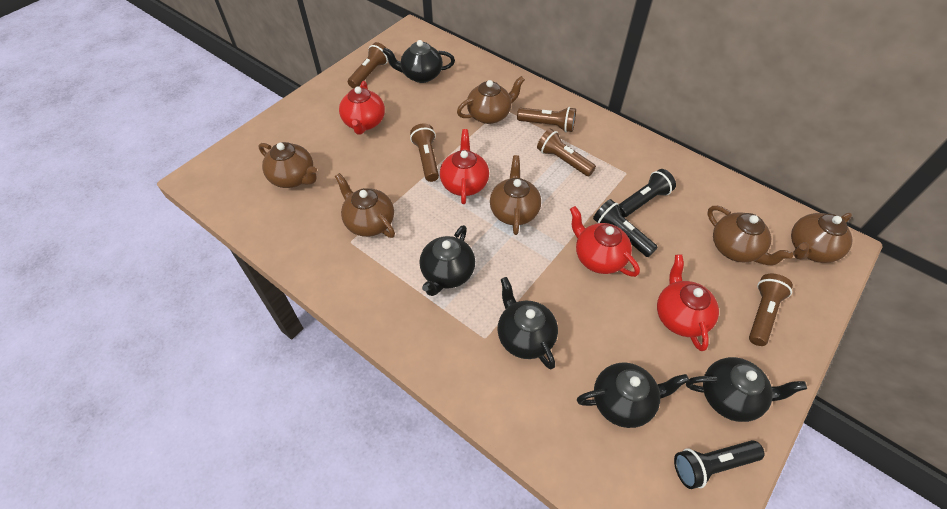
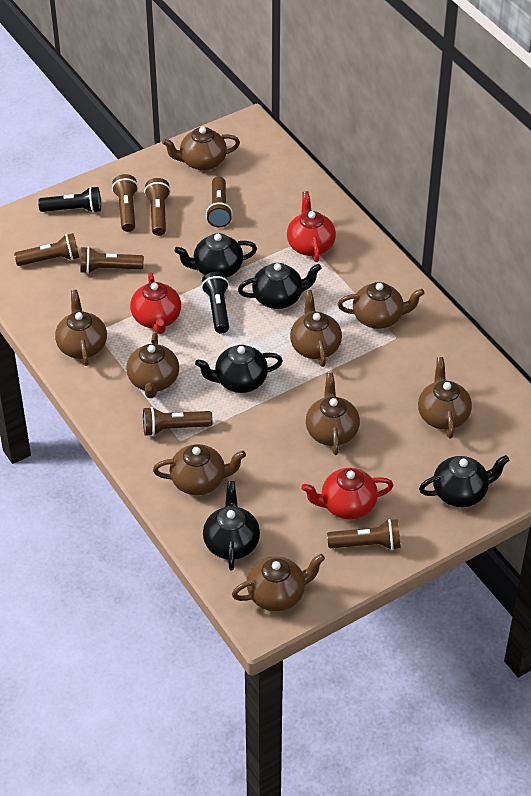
black flashlight: 3 -> 2
brown flashlight: 5 -> 7
brown teapot: 6 -> 9
red teapot: 4 -> 3

